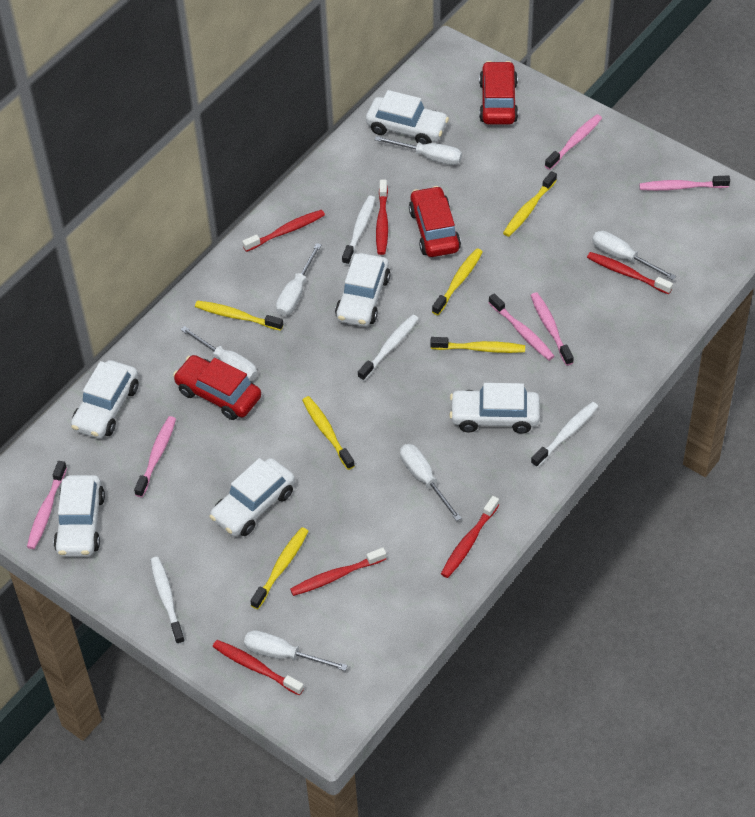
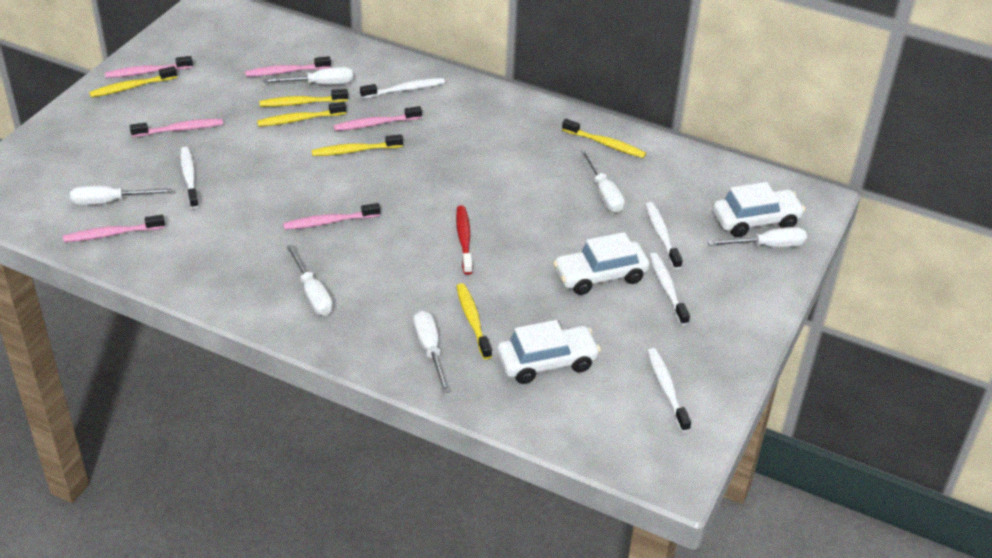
red car: 3 -> 0
red toothbrush: 6 -> 1
white car: 6 -> 3
white toothbrush: 4 -> 5

